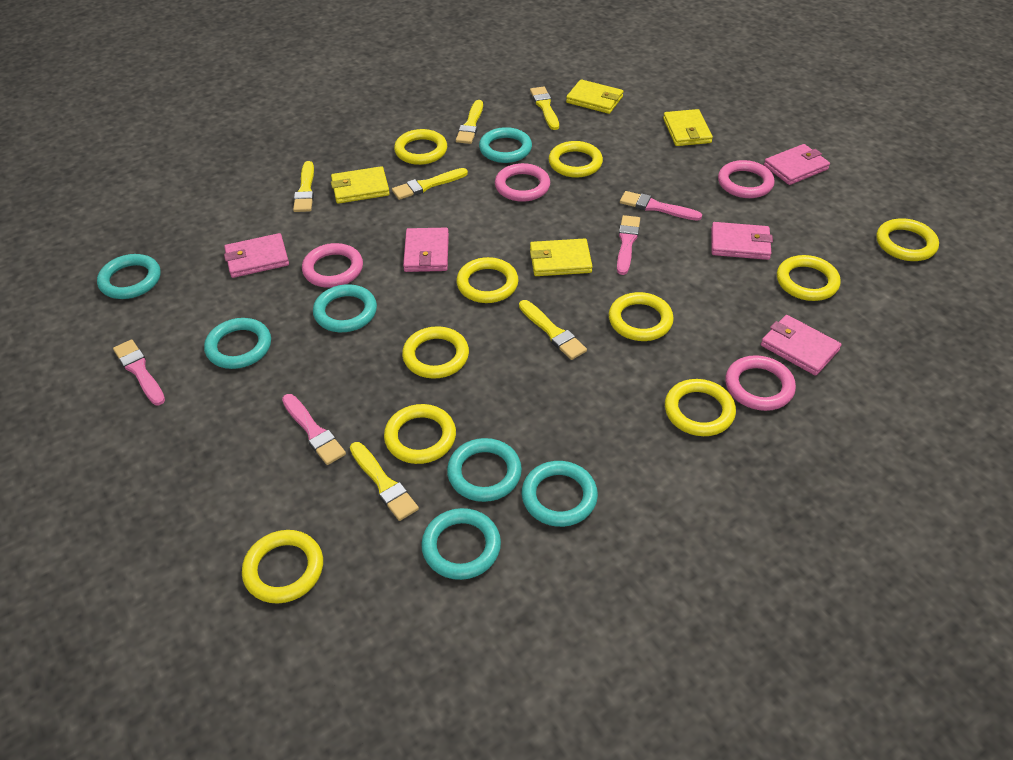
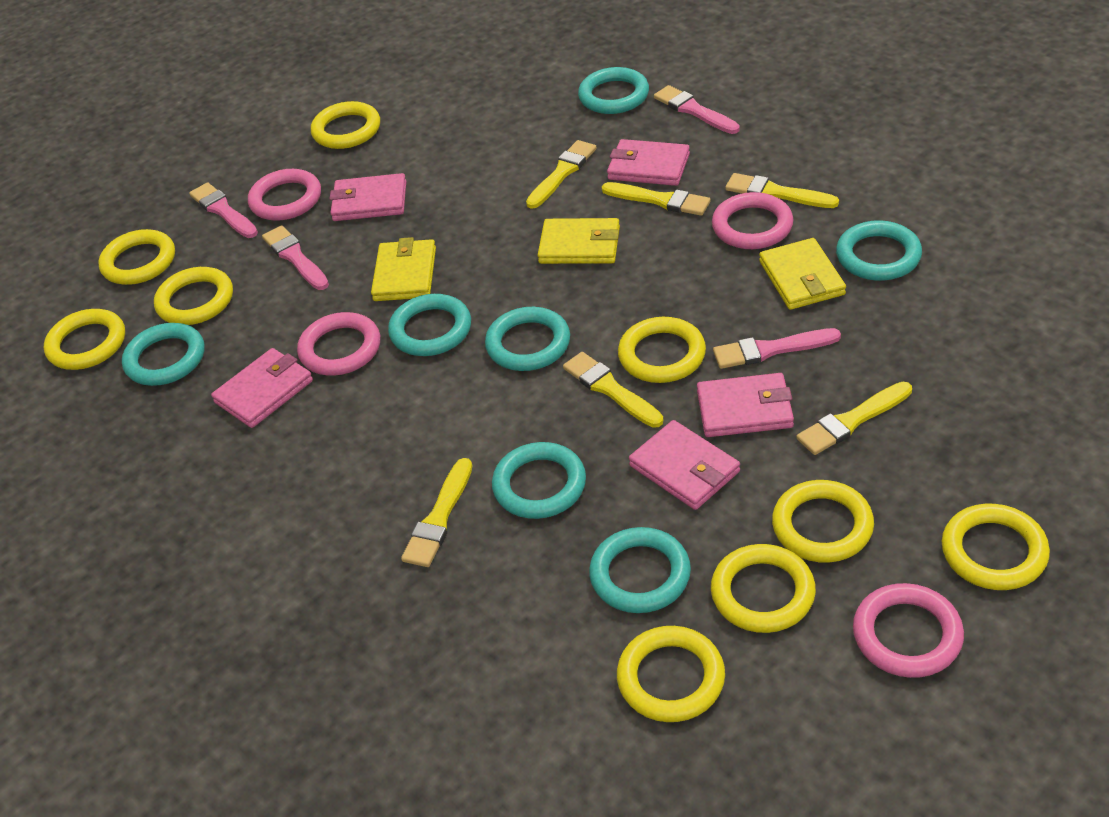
yellow ring: 10 -> 9
yellow wallet: 4 -> 3

